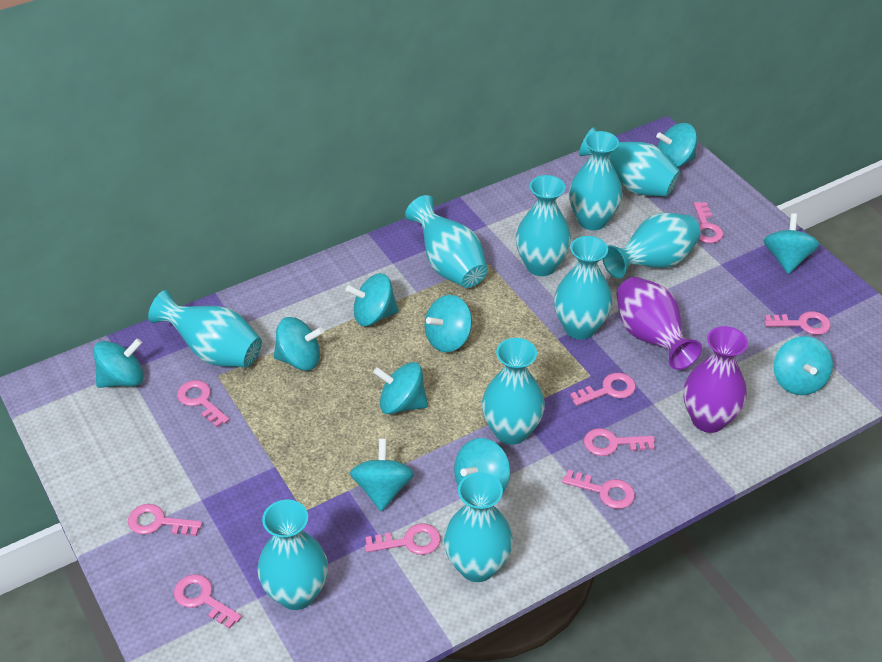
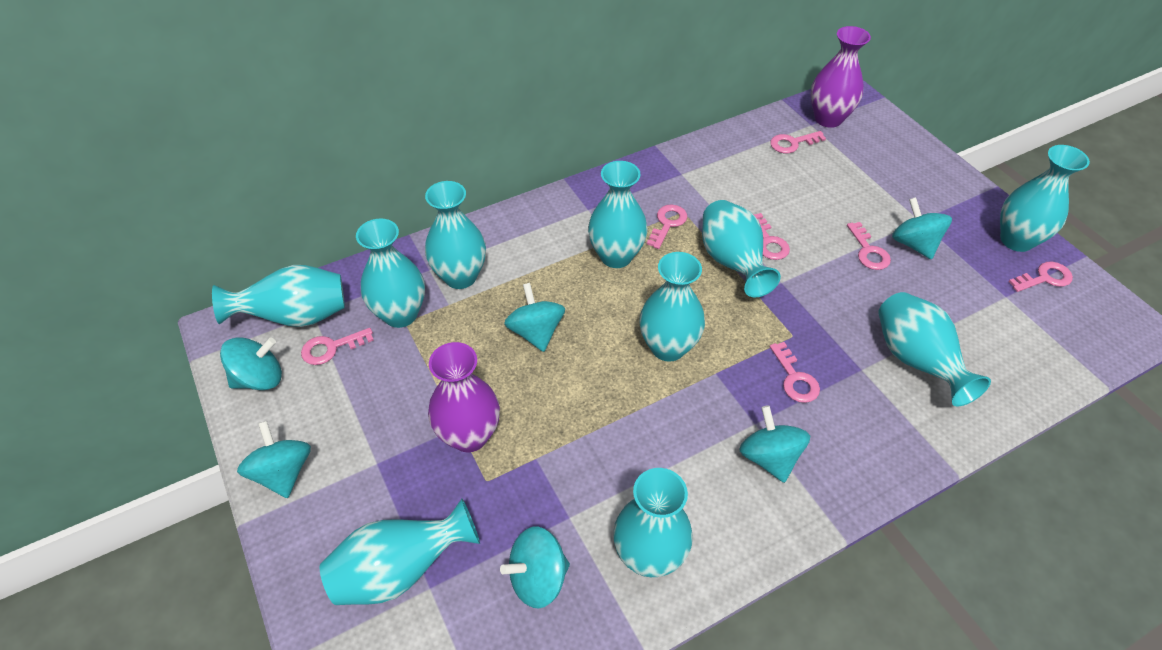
pink key: 9 -> 7
turquoise spinning top: 10 -> 6

